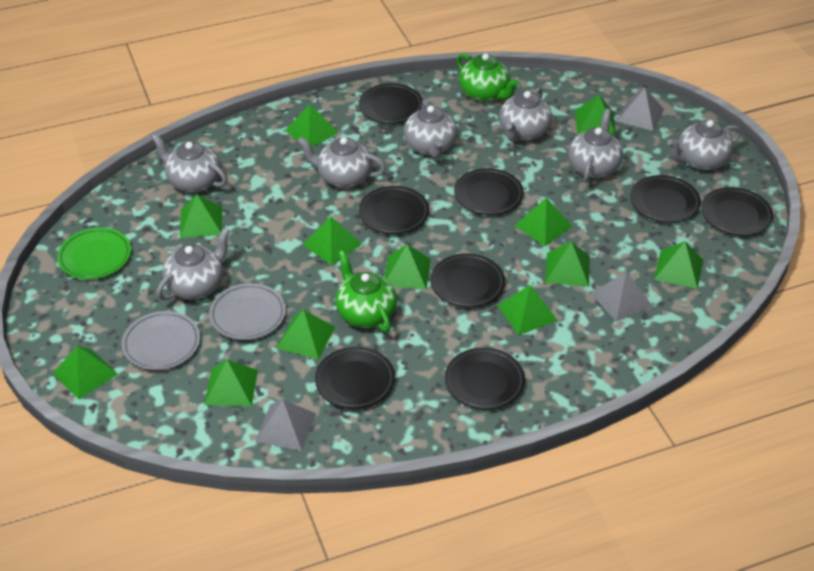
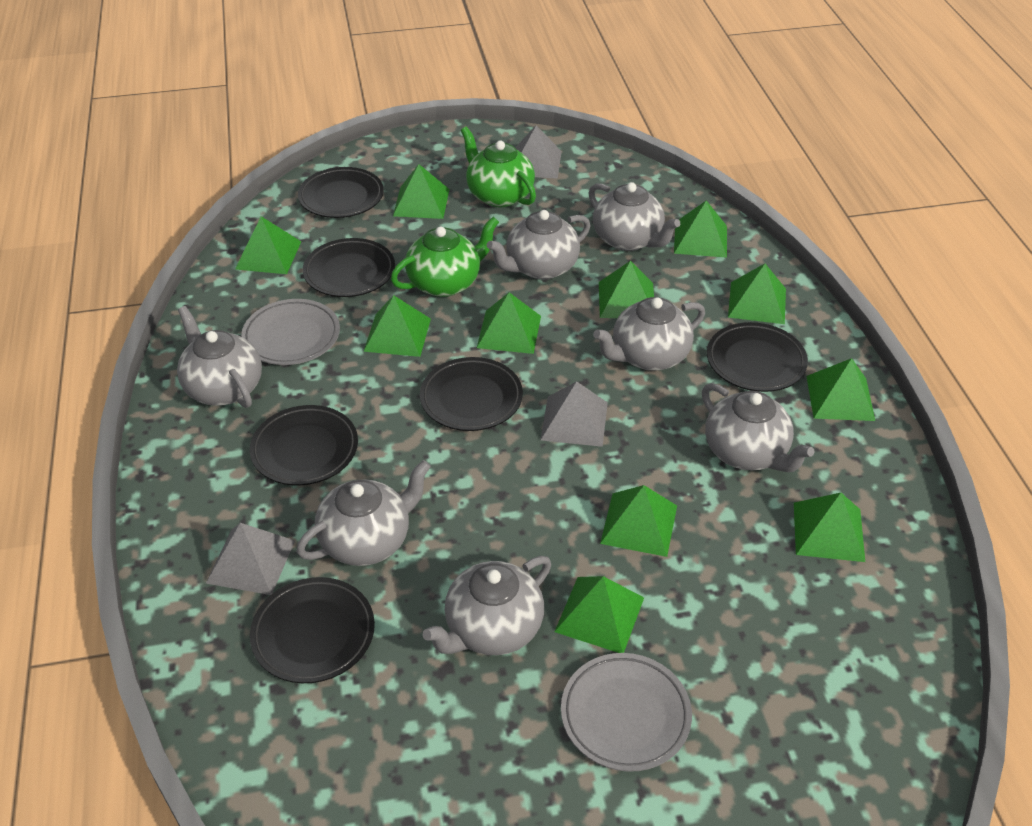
black plate: 8 -> 6
green plate: 1 -> 0
green pyramid: 12 -> 11

